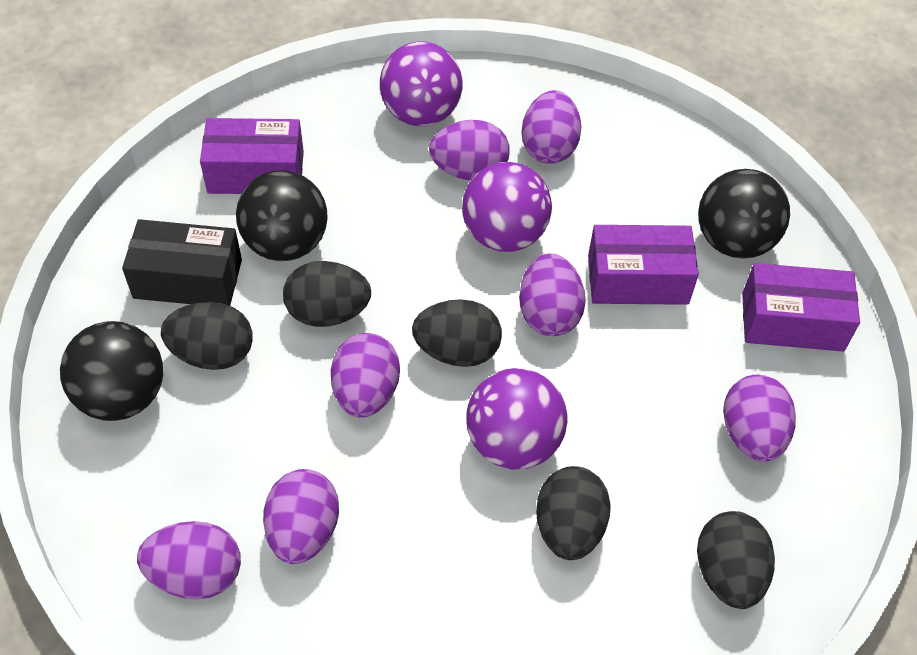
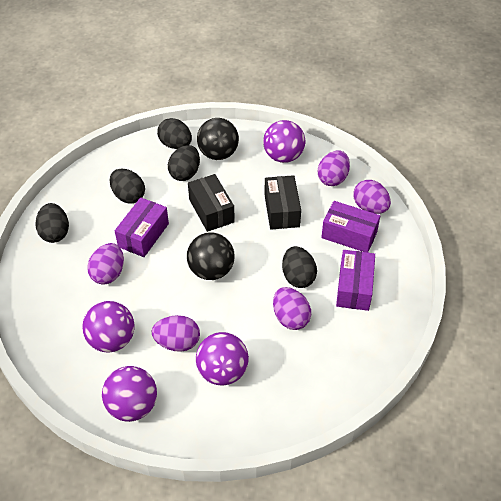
black ball: 3 -> 2
black box: 1 -> 2
purple ball: 3 -> 4
purple egg: 7 -> 5

